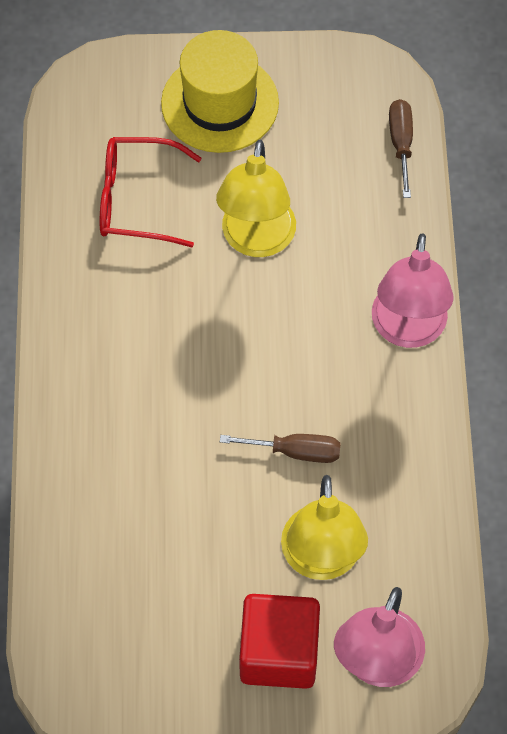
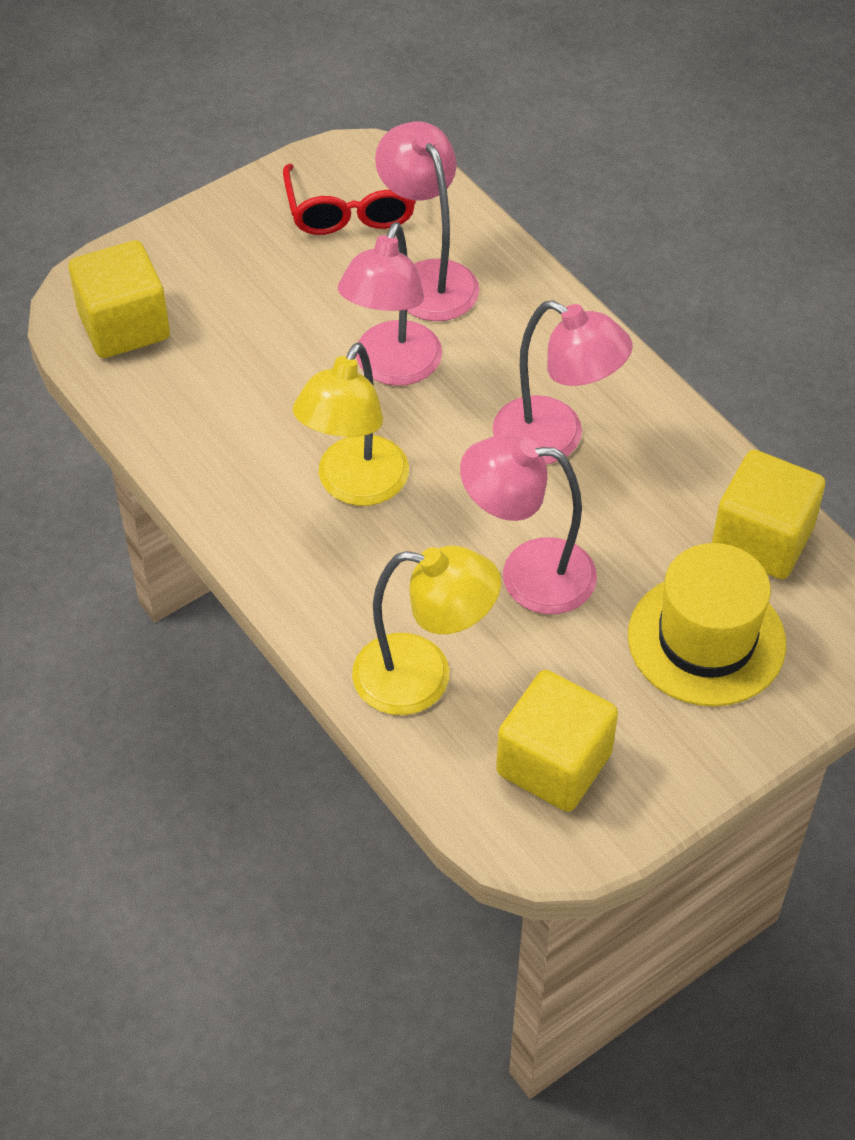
brown screwdriver: 2 -> 0
pink lamp: 2 -> 4
red cube: 1 -> 0
yellow cube: 0 -> 3

